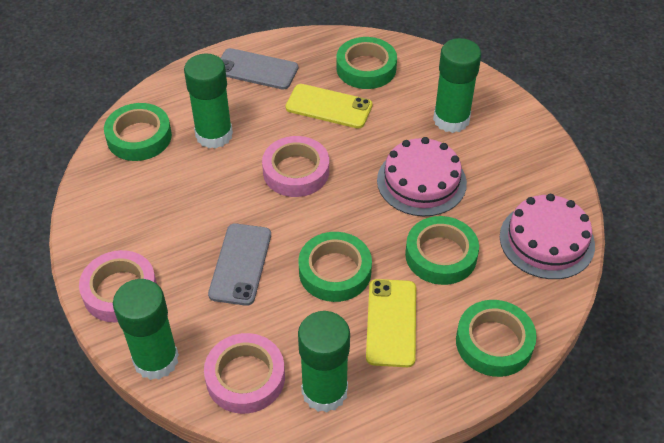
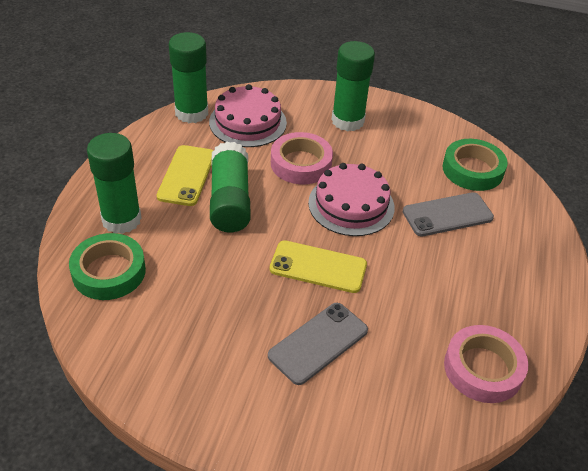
green tape: 5 -> 2
pink tape: 3 -> 2

